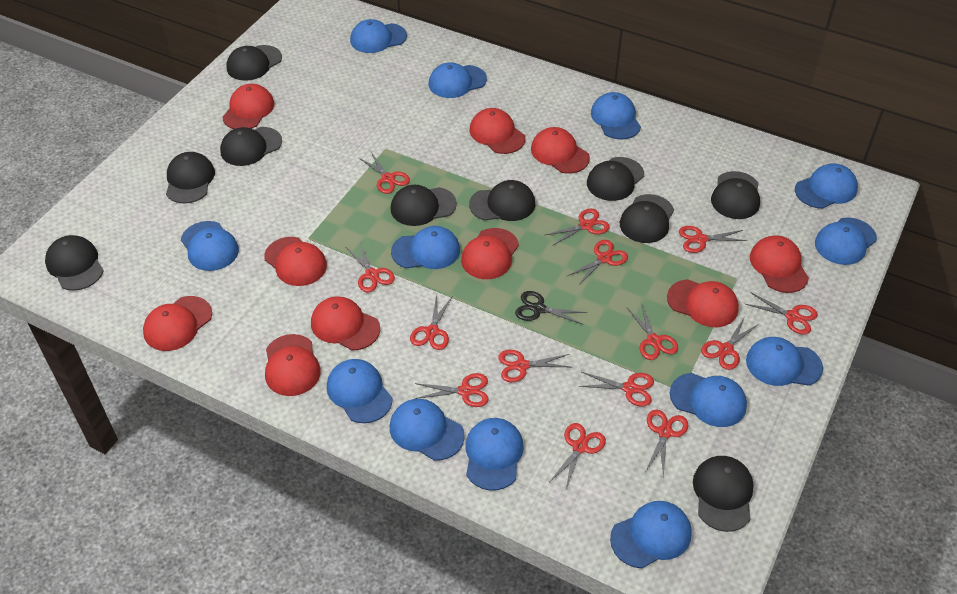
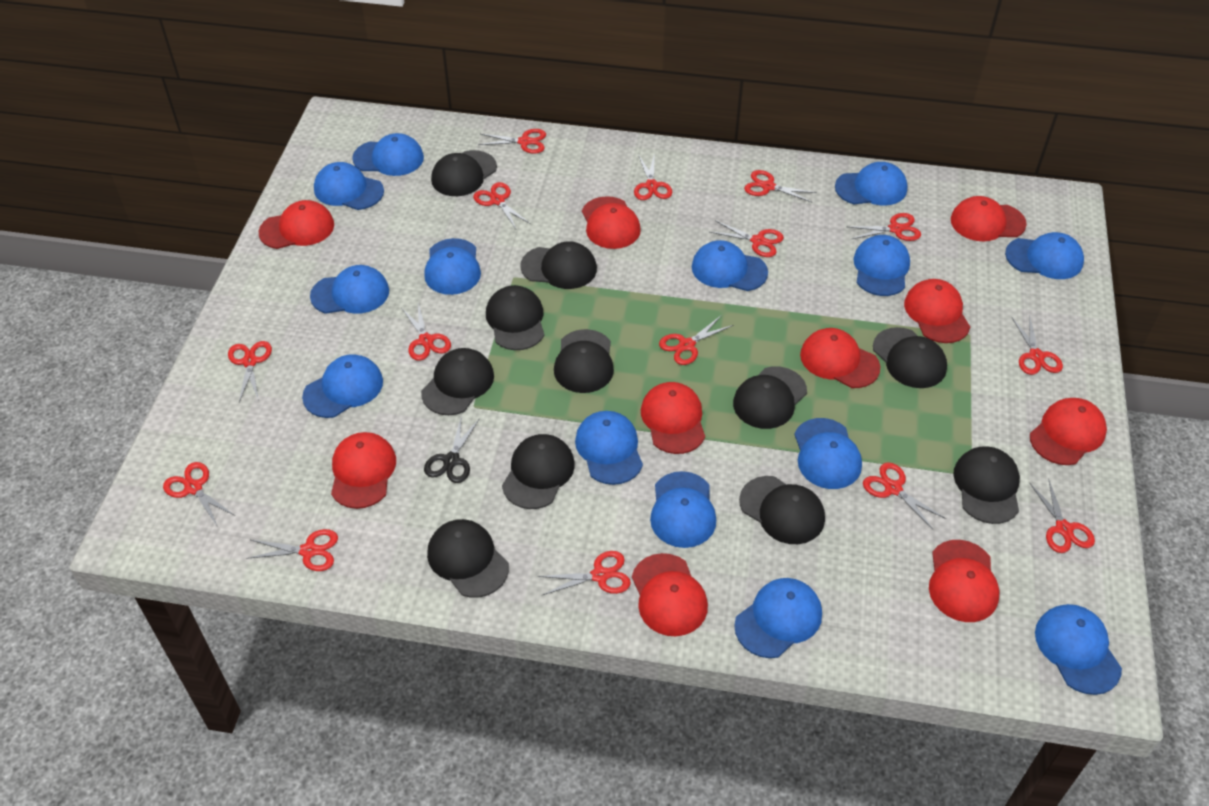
black cap: 10 -> 11
blue cap: 13 -> 14
red scissors: 14 -> 15

